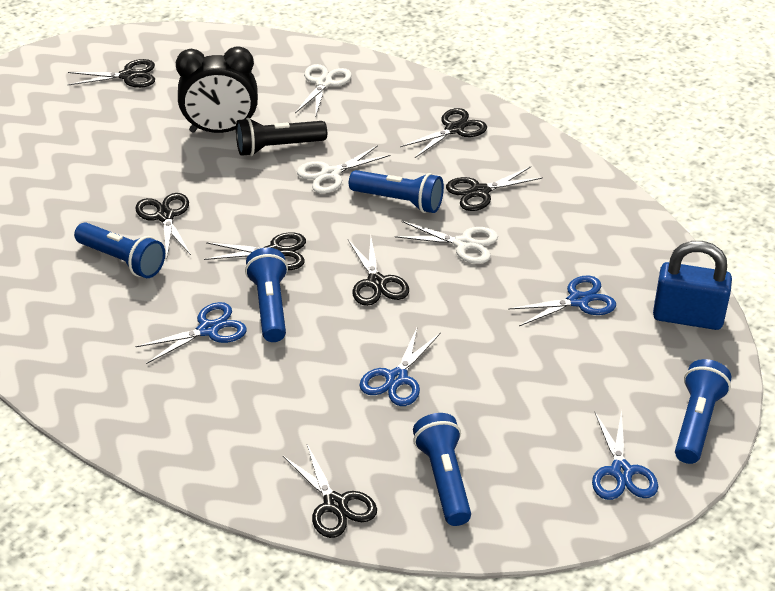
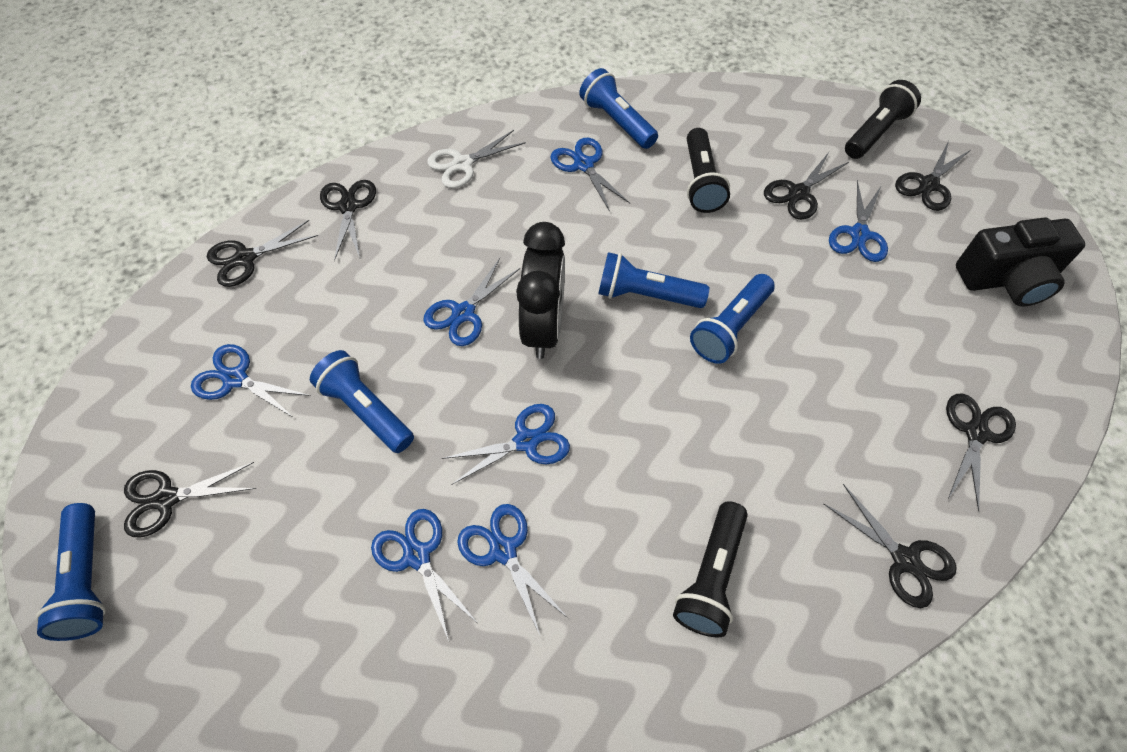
black camera: 0 -> 1
black flashlight: 1 -> 3
blue padlock: 1 -> 0
blue scissors: 4 -> 7
white scissors: 3 -> 1

